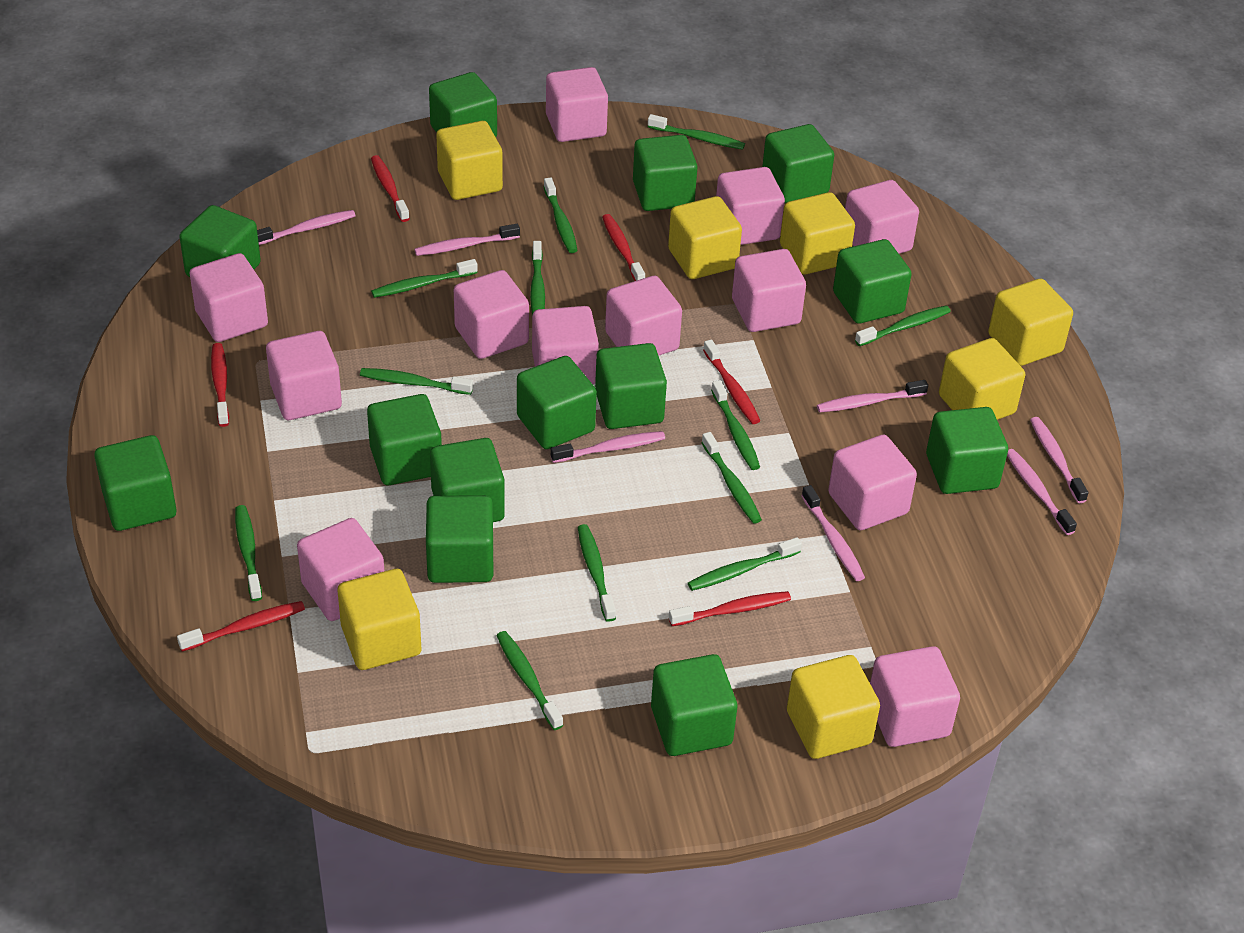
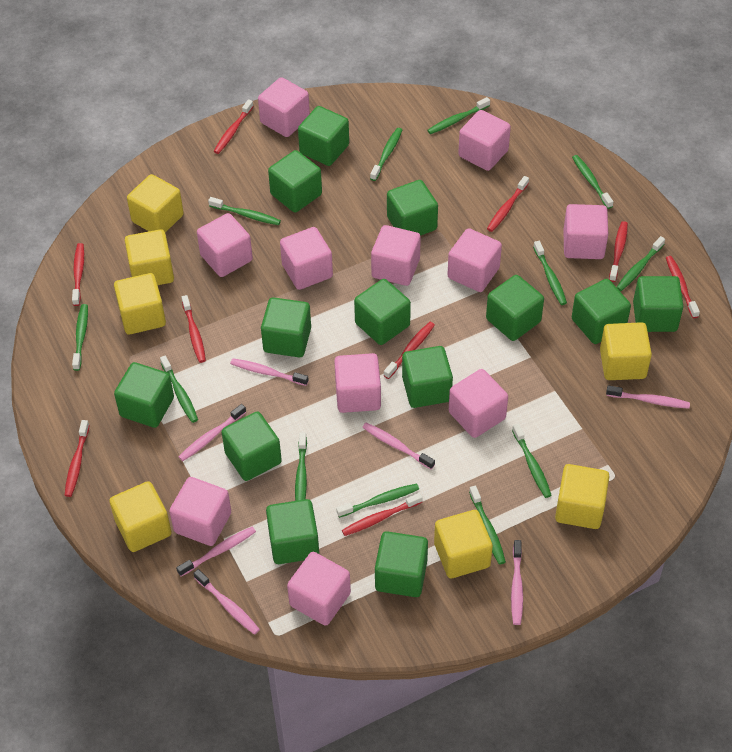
pink cube: 12 -> 11
red toothbrush: 6 -> 9

